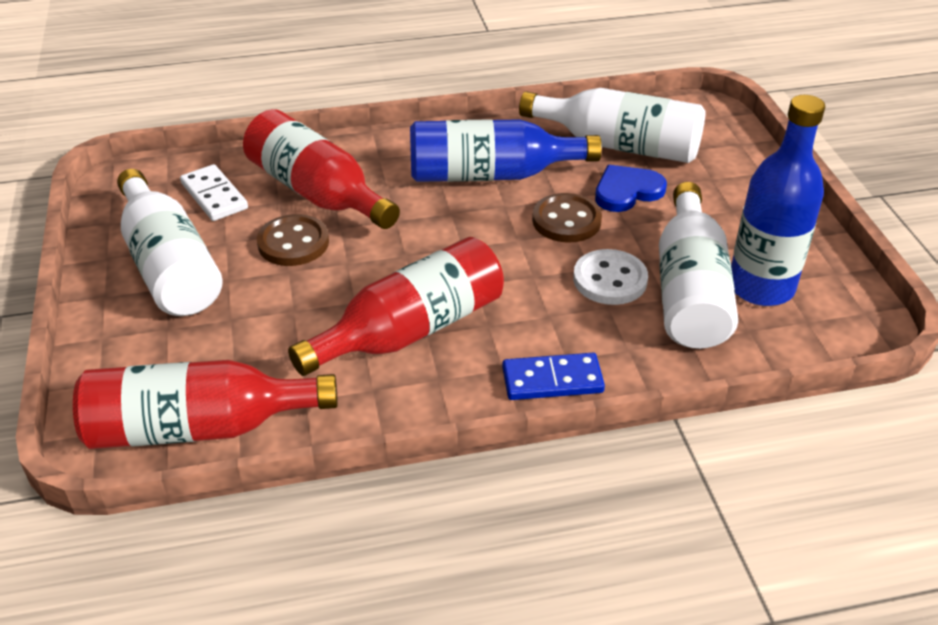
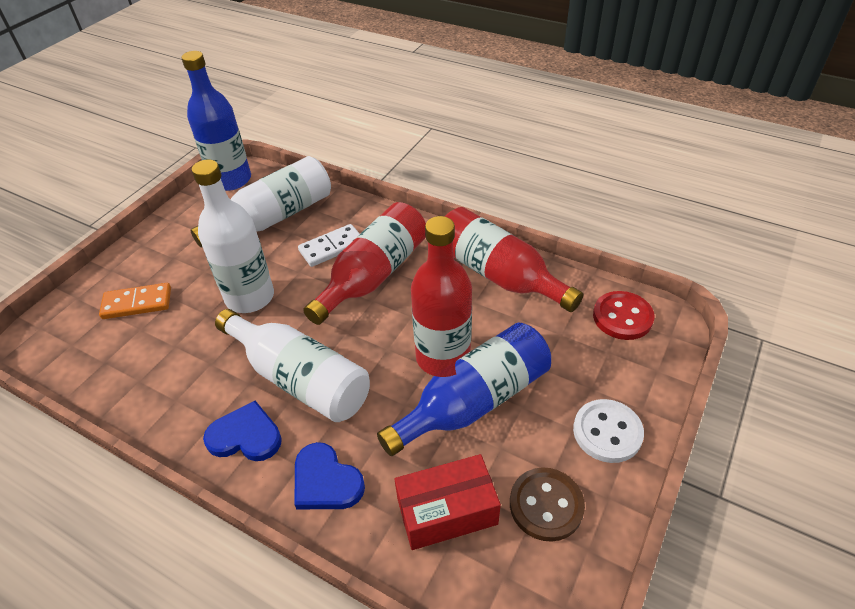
blue domino: 1 -> 0
blue heart: 1 -> 2
brown button: 2 -> 1
orange domino: 0 -> 1
red box: 0 -> 1
red button: 0 -> 1

